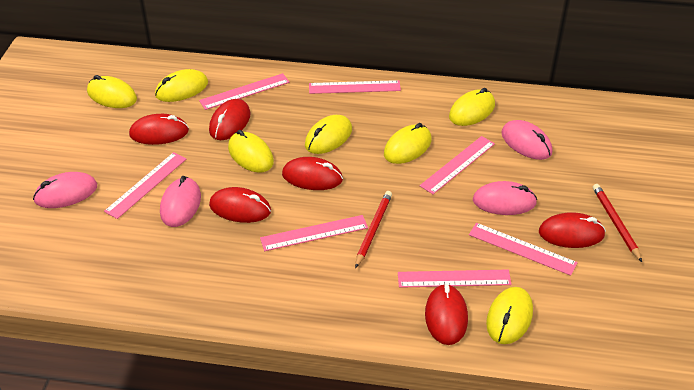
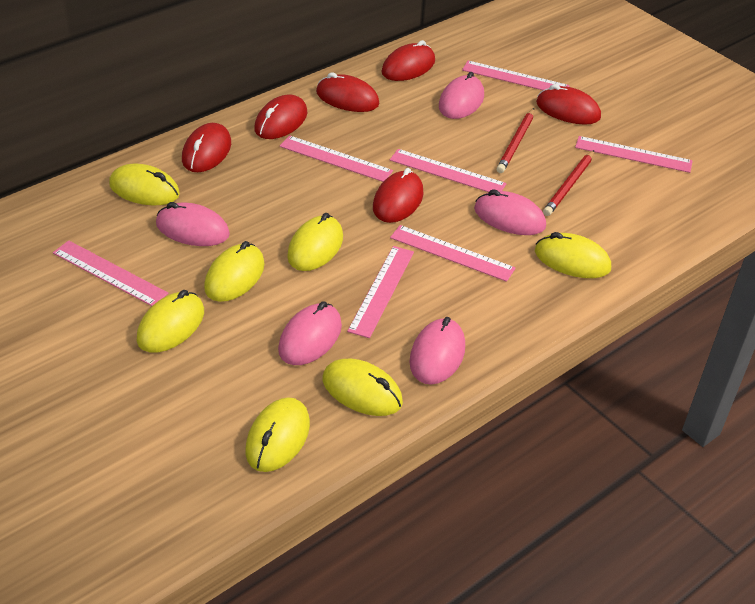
pink mouse: 4 -> 5

